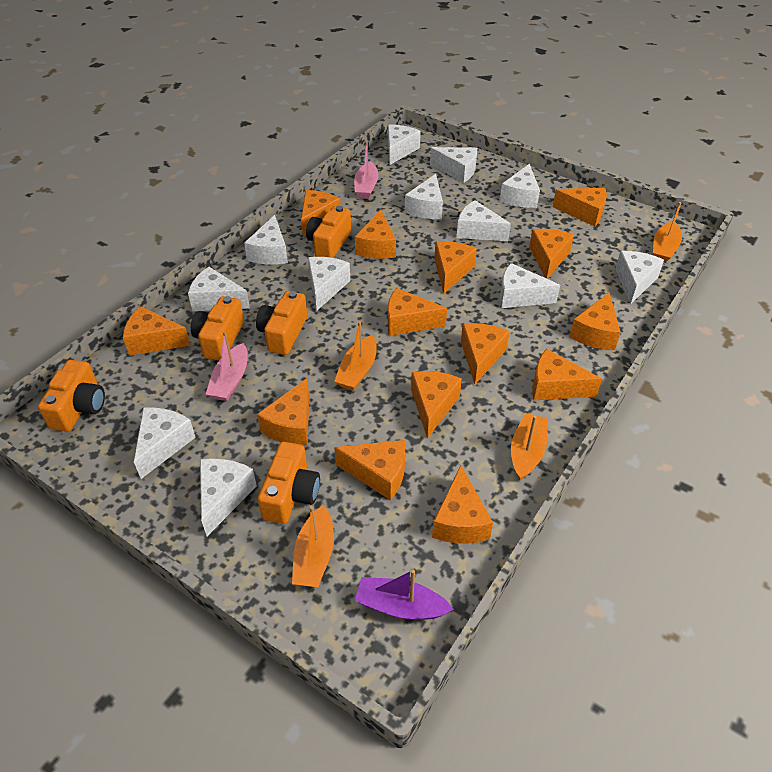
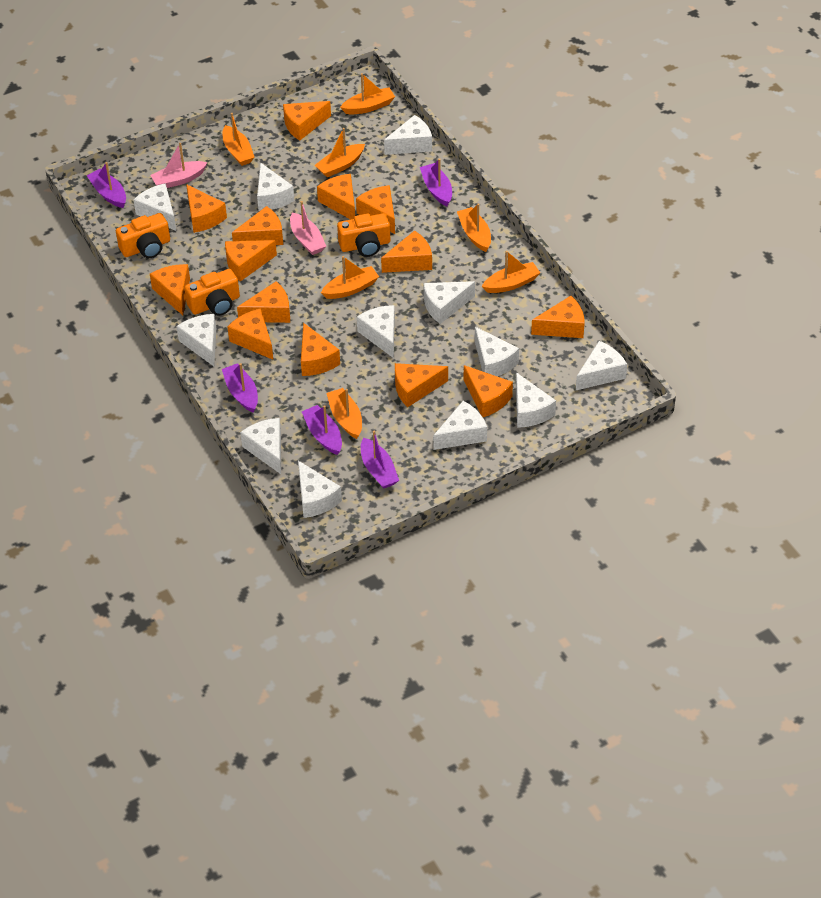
orange boat: 4 -> 7
orange camera: 5 -> 3
purple boat: 1 -> 5

